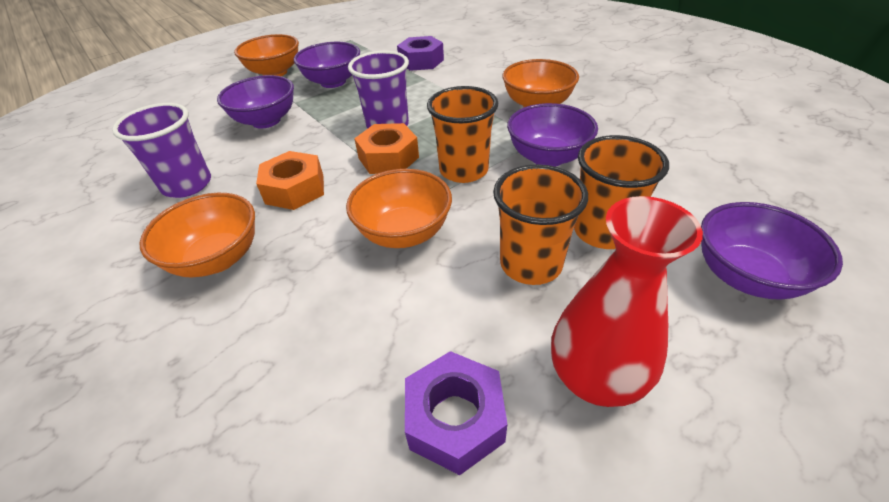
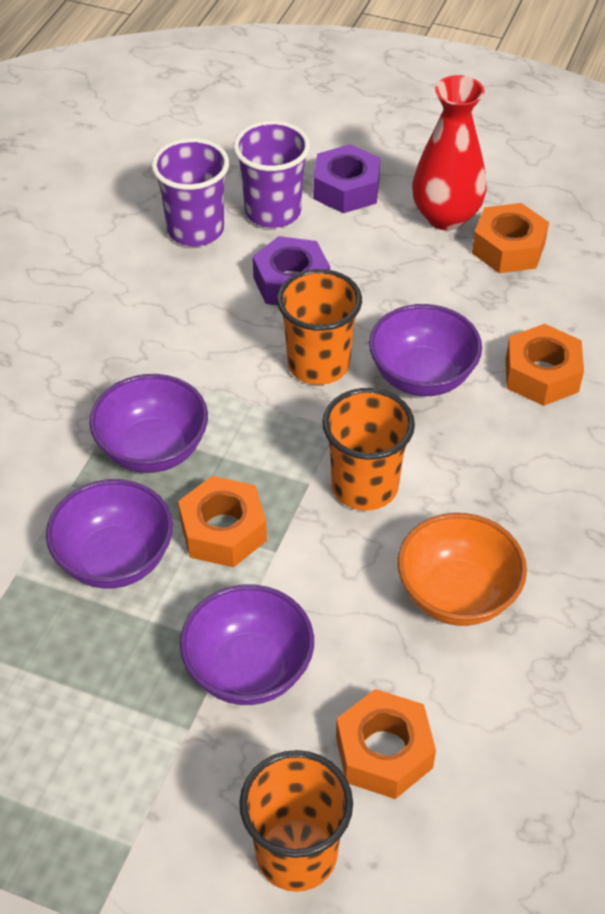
orange bowl: 4 -> 1
orange nut: 2 -> 4

